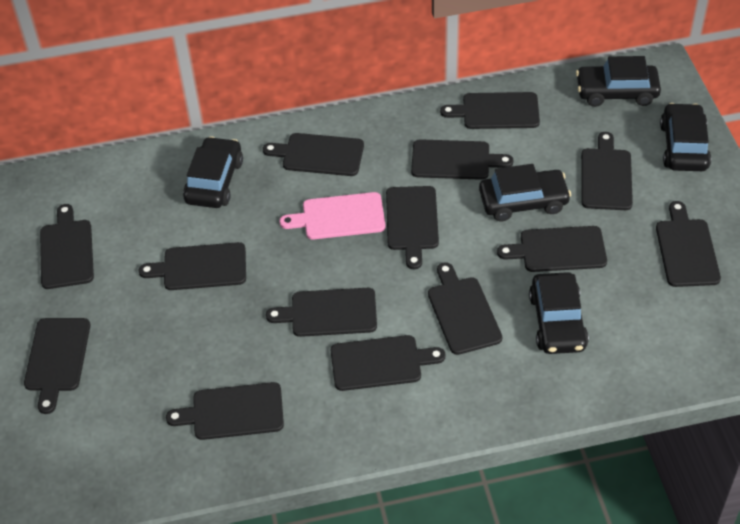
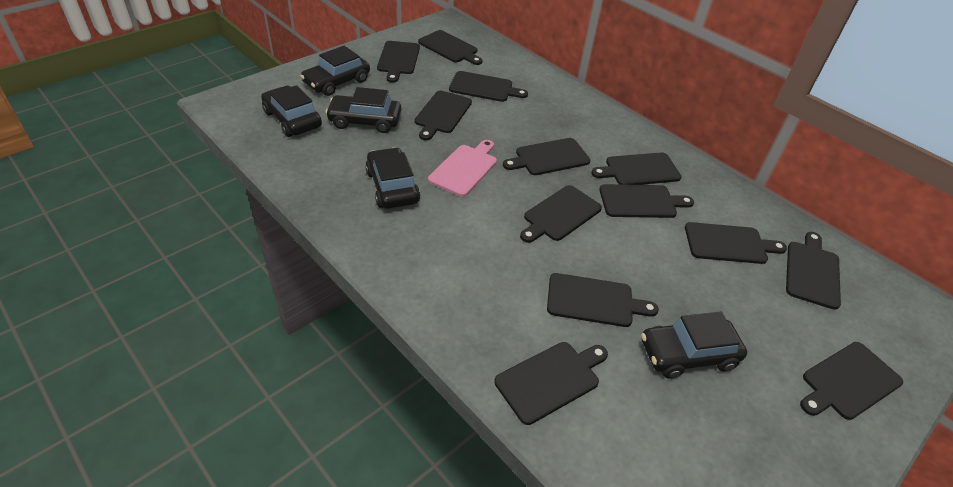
black cutting board: 14 -> 13

